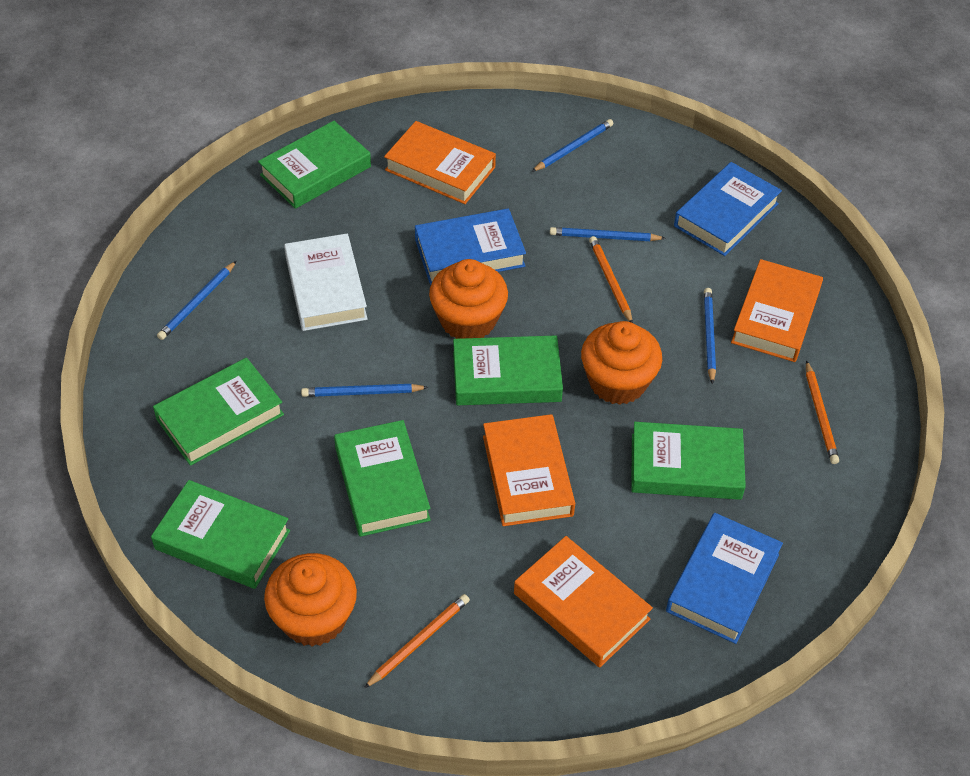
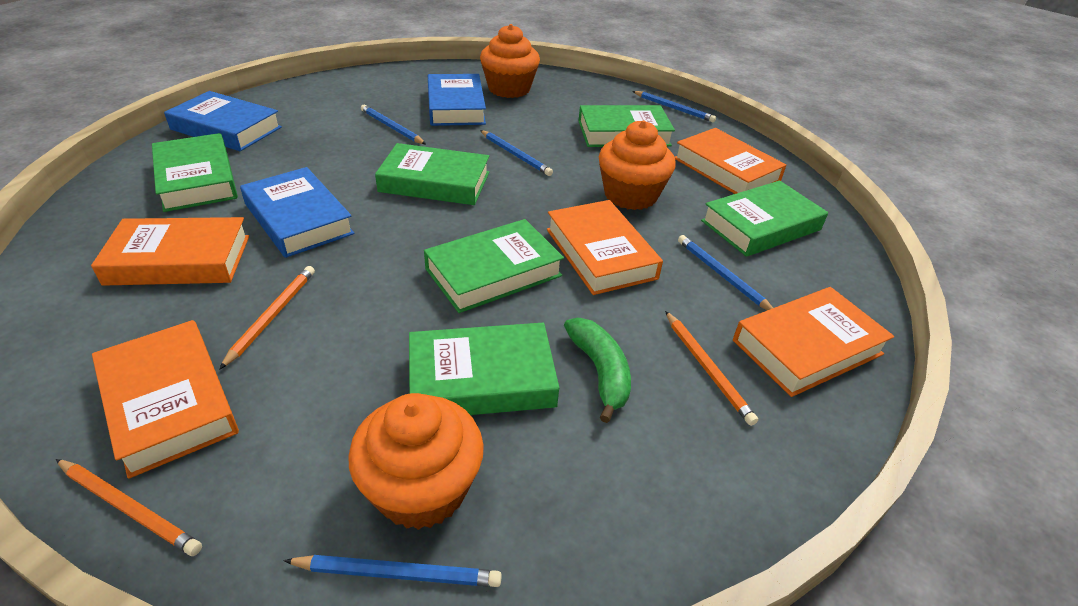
green banana: 0 -> 1
orange book: 4 -> 5
white book: 1 -> 0

